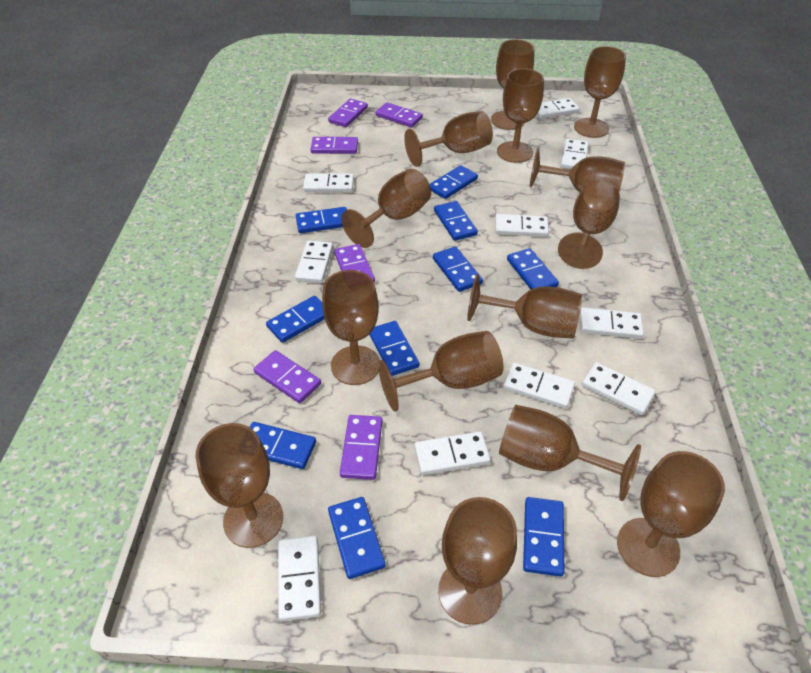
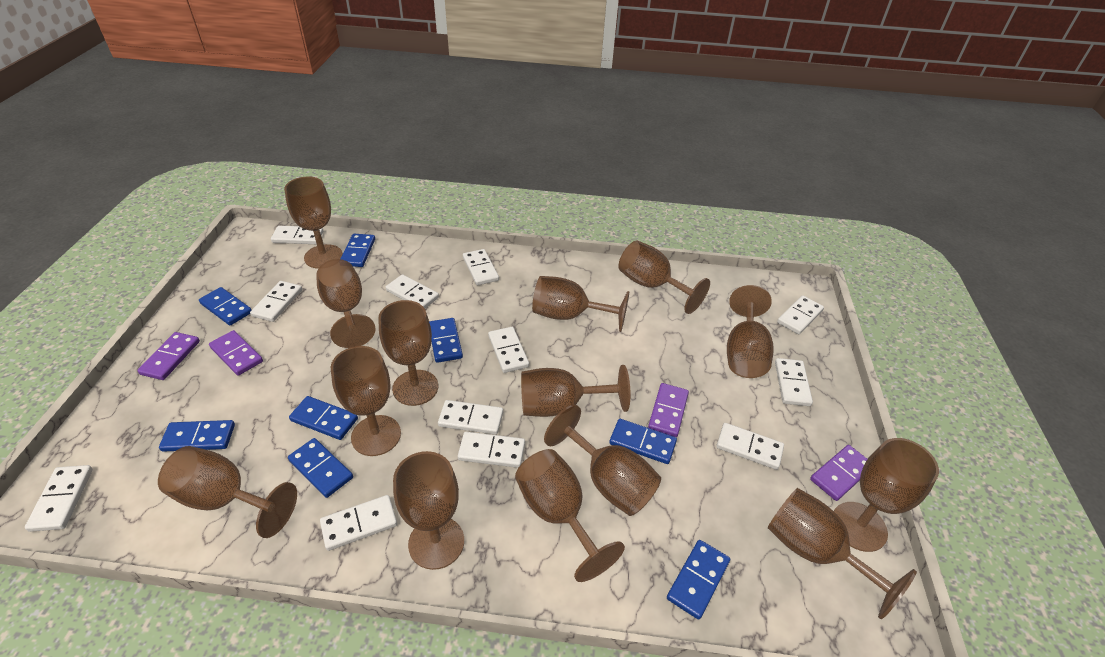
blue domino: 10 -> 8
purple domino: 6 -> 4
white domino: 10 -> 12

